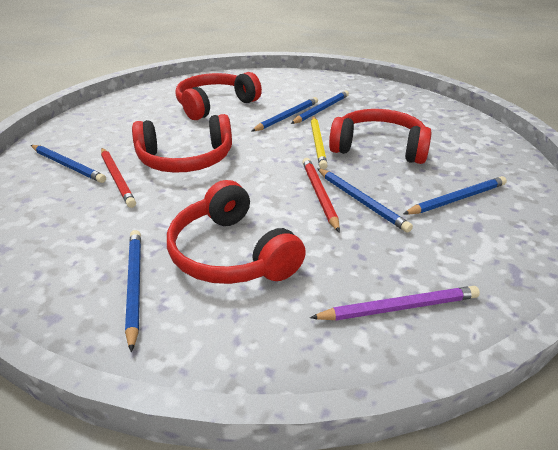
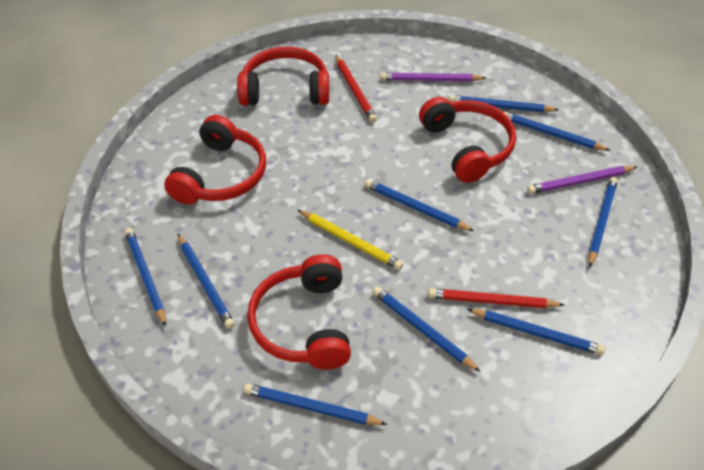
blue pencil: 6 -> 9
purple pencil: 1 -> 2

